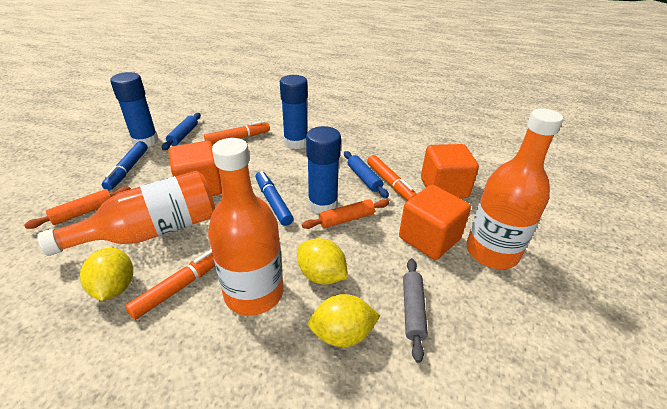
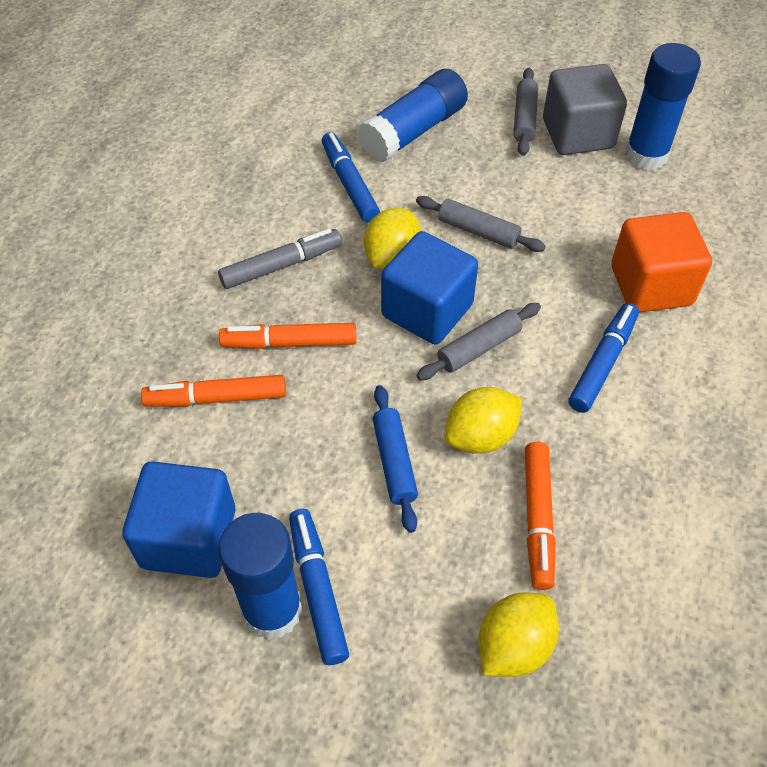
blue cube: 0 -> 2
blue marker: 2 -> 3
blue rolling pin: 2 -> 1
grey cube: 0 -> 1
grey marker: 0 -> 1
grey rolling pin: 1 -> 3
orange bottle: 3 -> 0
orange cube: 3 -> 1
orange rolling pin: 2 -> 0

